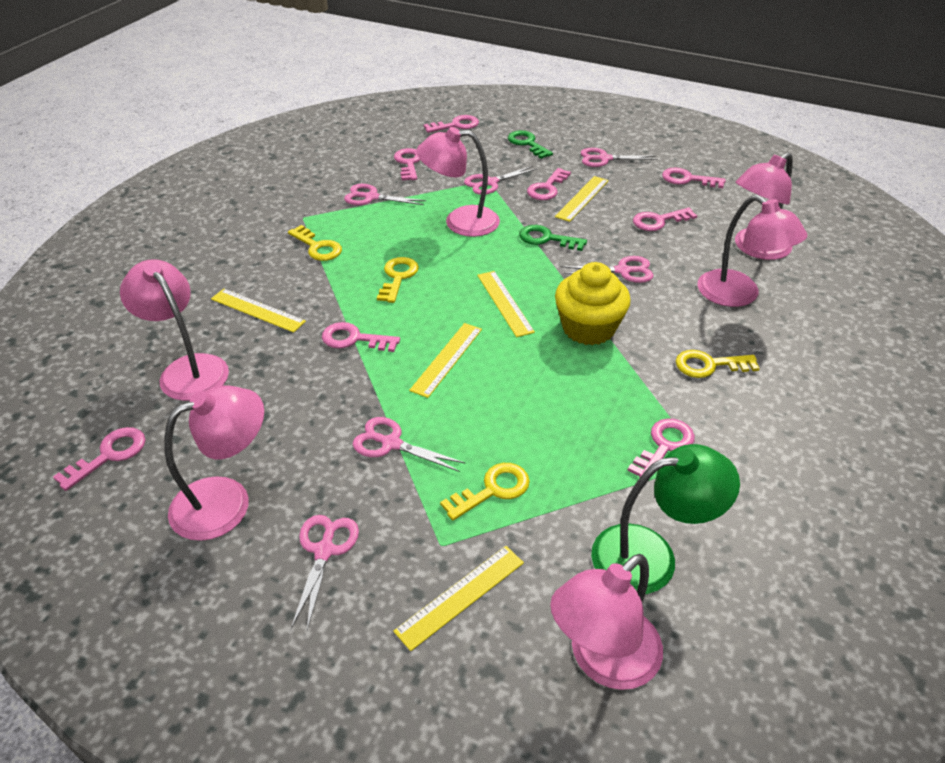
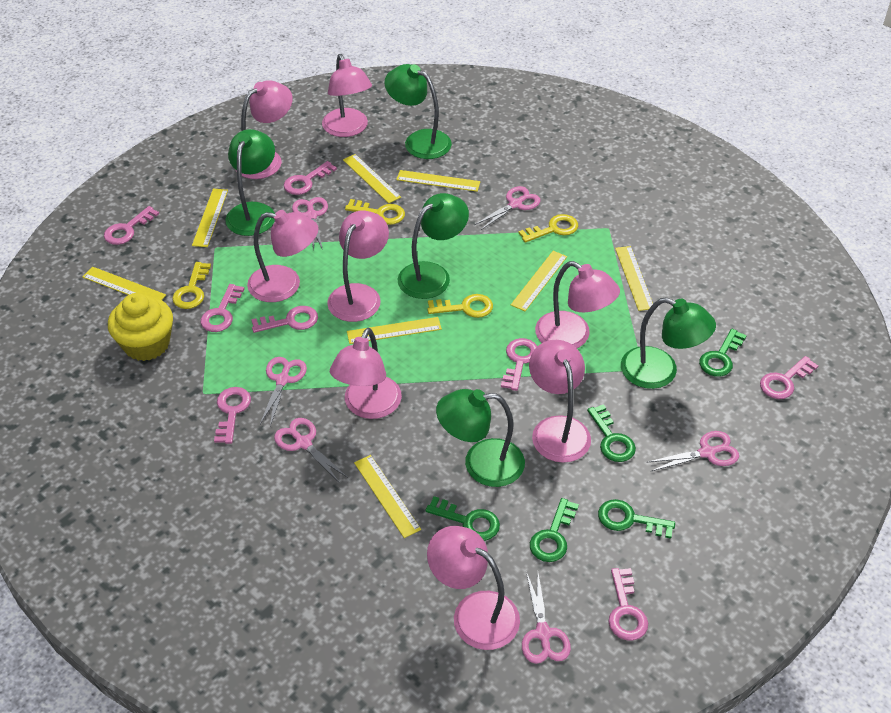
green key: 2 -> 5
green lamp: 1 -> 5
pink lamp: 6 -> 8
yellow ruler: 5 -> 8

